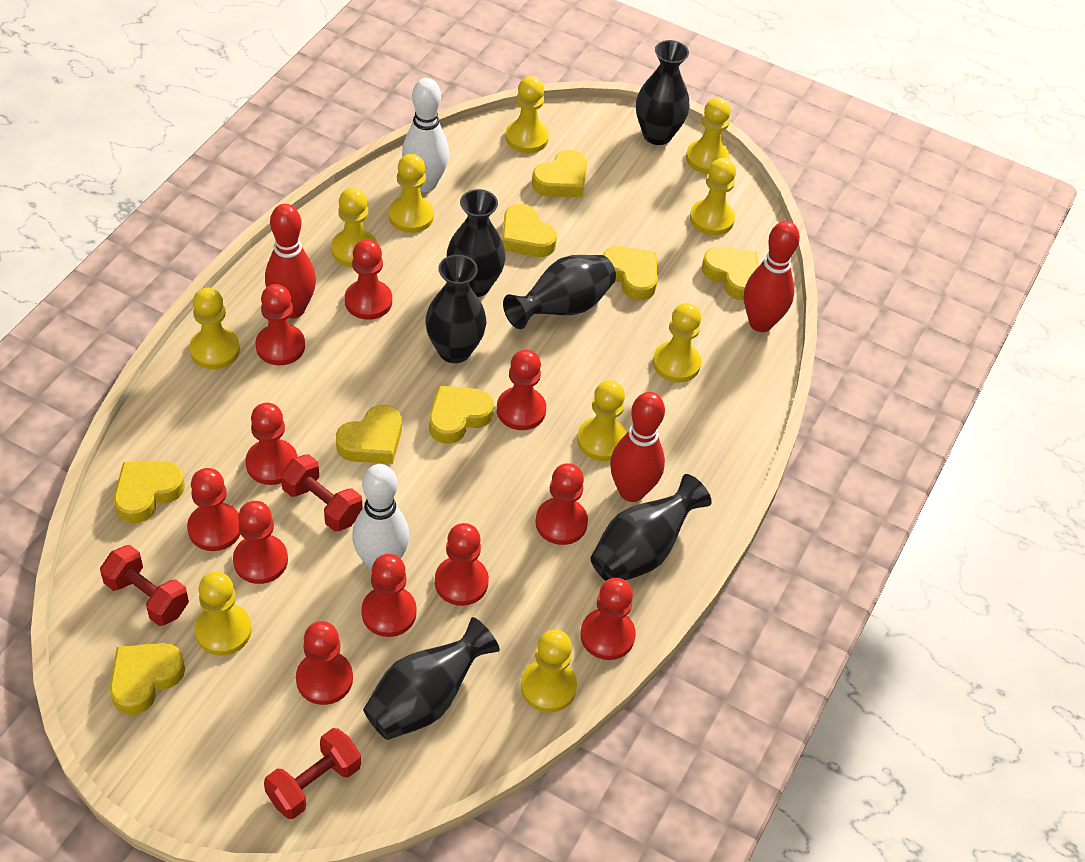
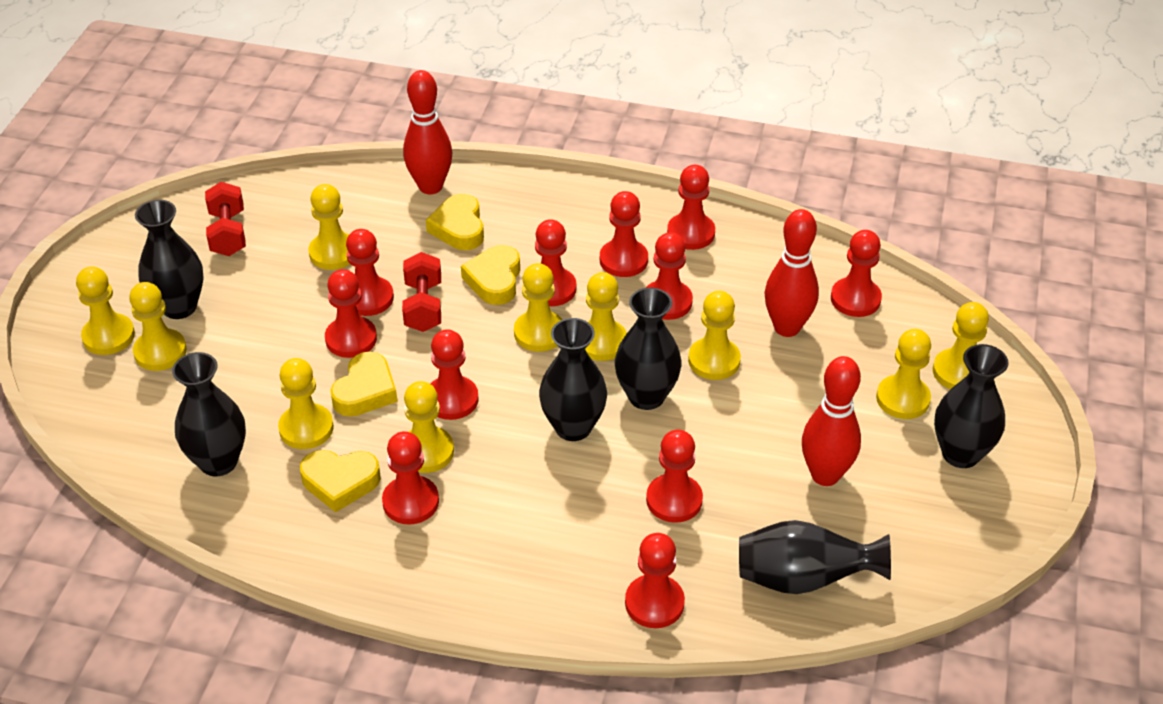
red dumbbell: 3 -> 2
white bowling pin: 2 -> 0
yellow heart: 8 -> 4

